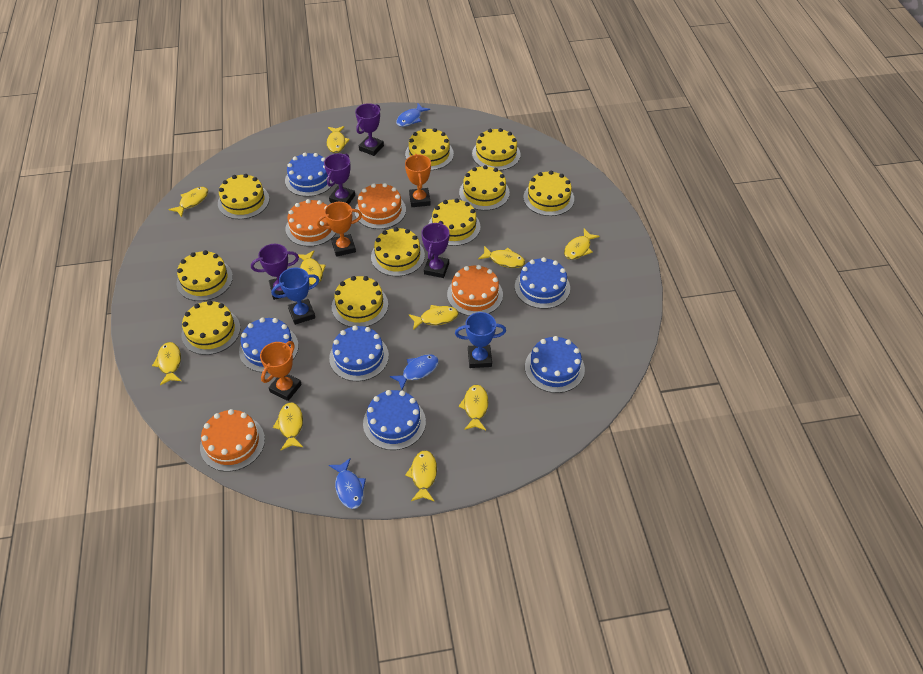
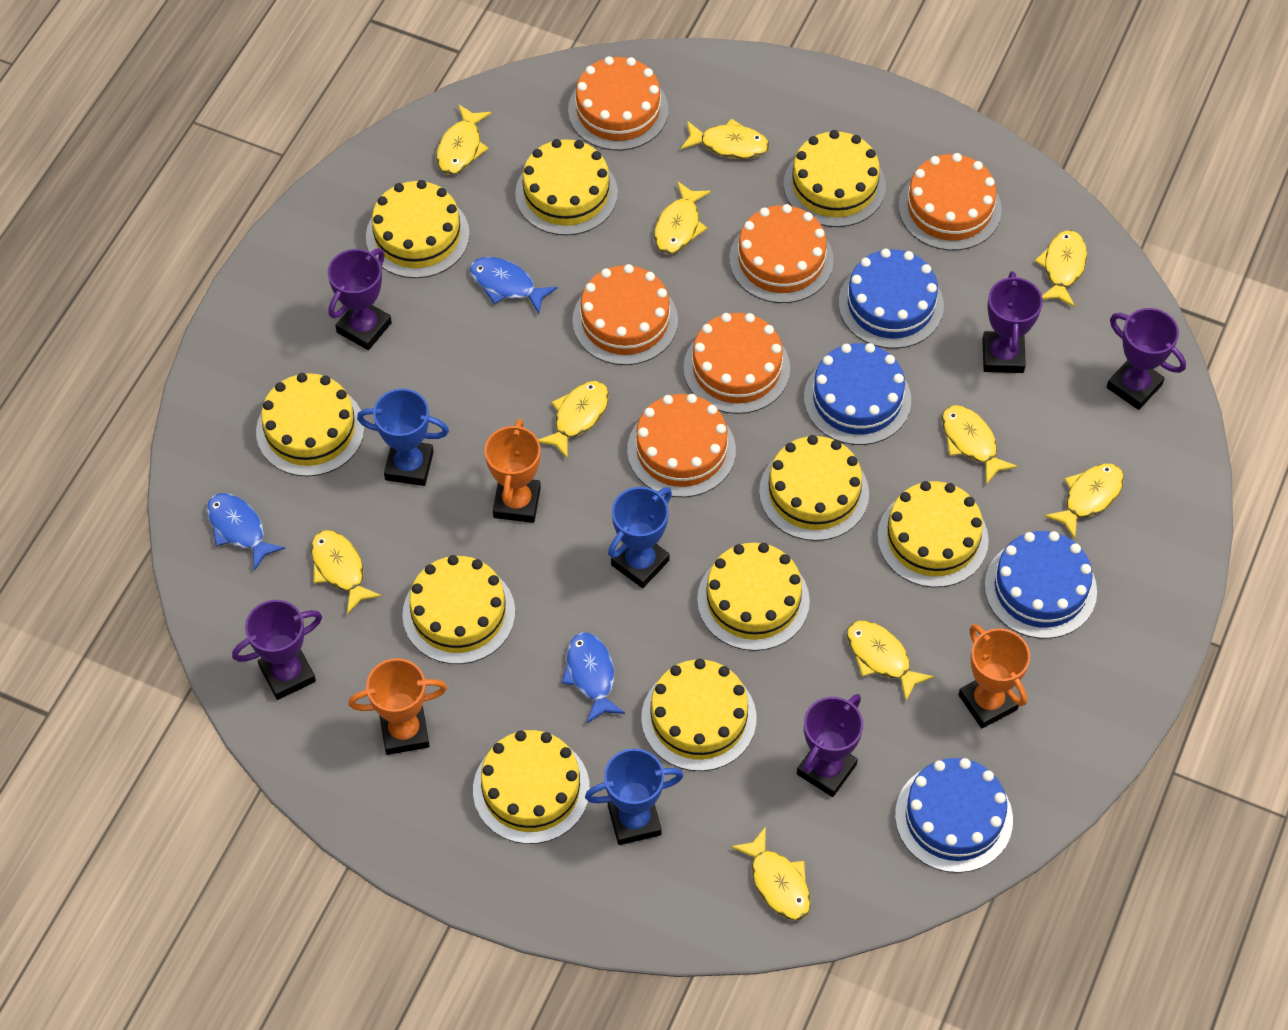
blue cake: 6 -> 4
blue trophy: 2 -> 3
orange cake: 4 -> 6
purple trophy: 4 -> 5

